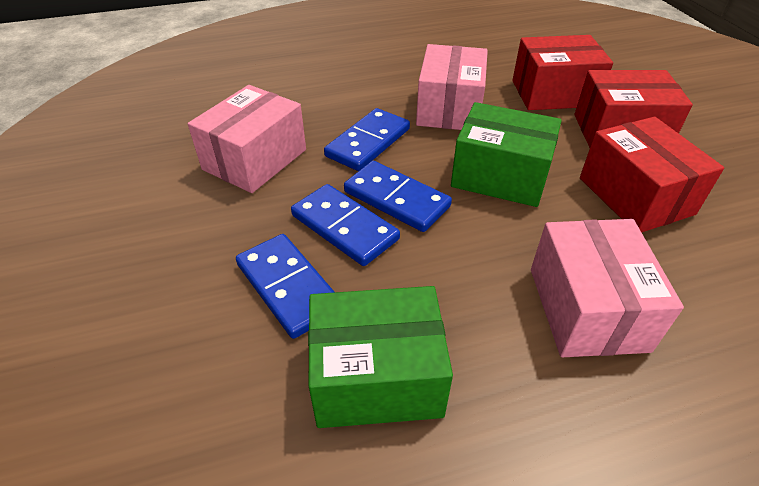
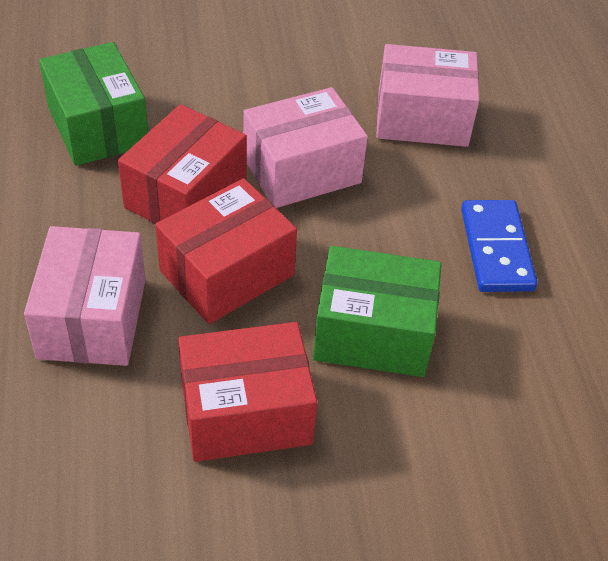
blue domino: 4 -> 1

